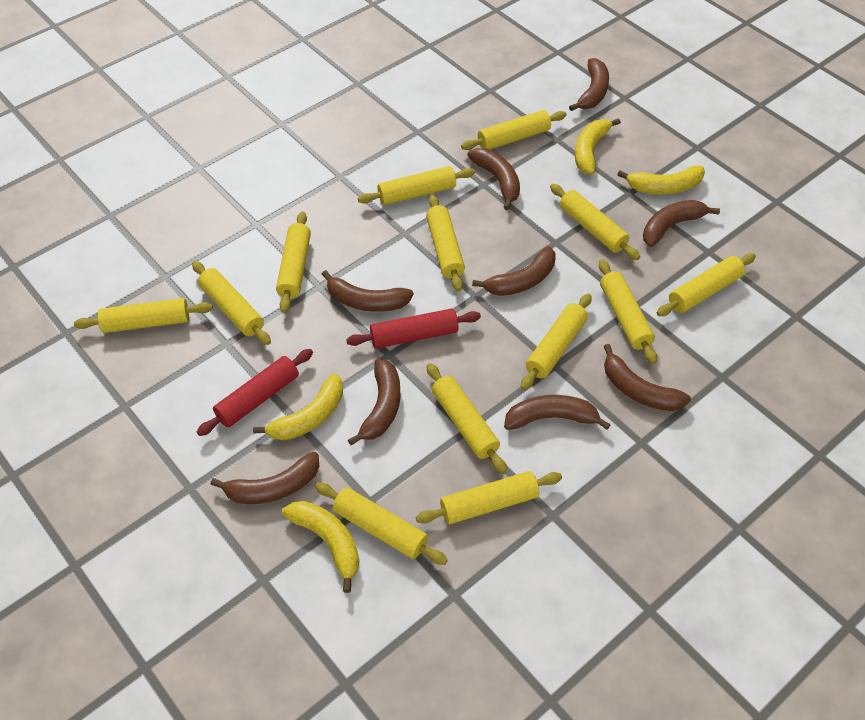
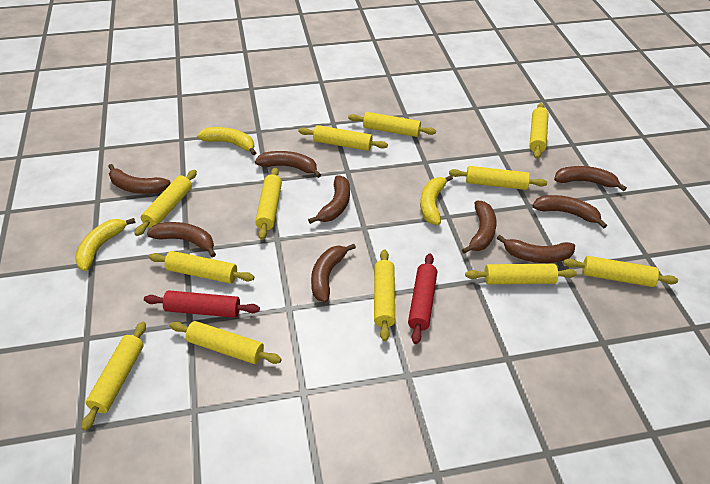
yellow banana: 4 -> 3
yellow rolling pin: 13 -> 12

